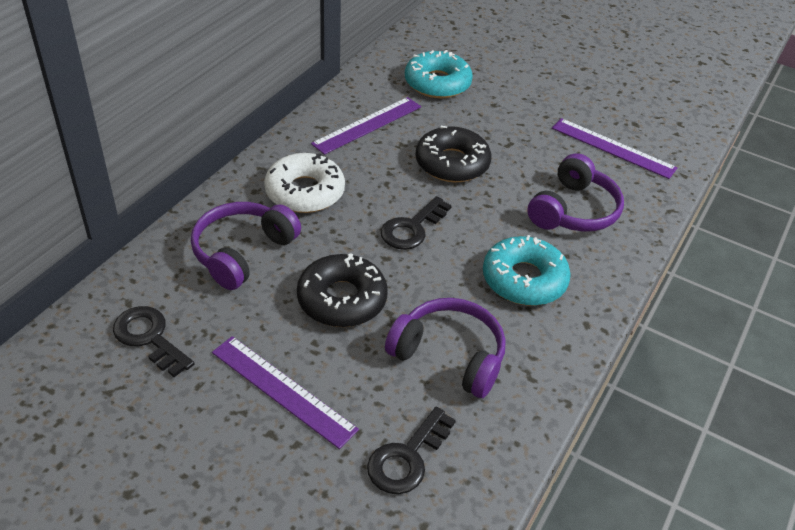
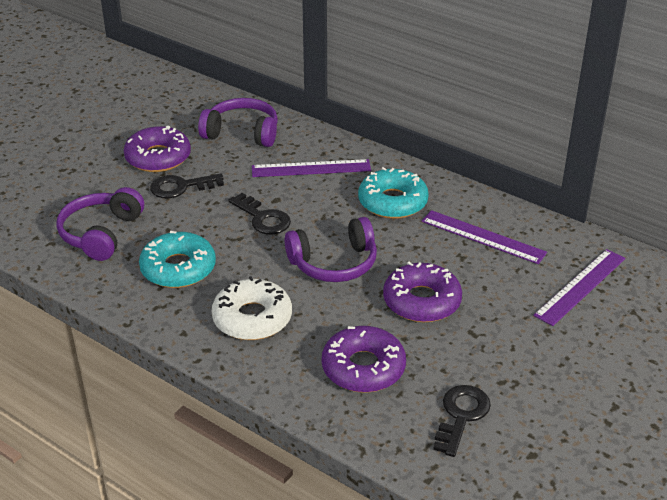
black donut: 2 -> 0
purple donut: 0 -> 3

